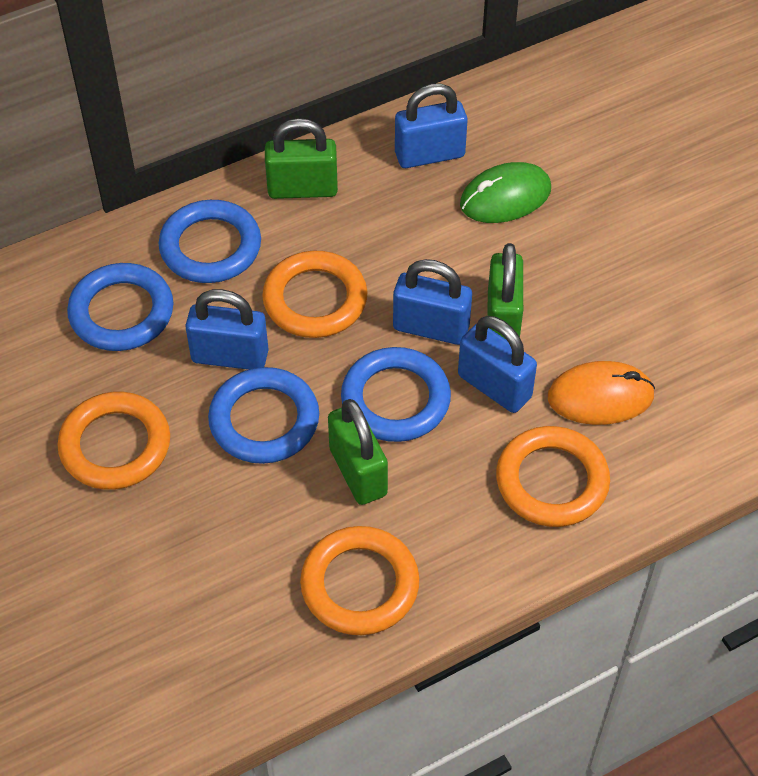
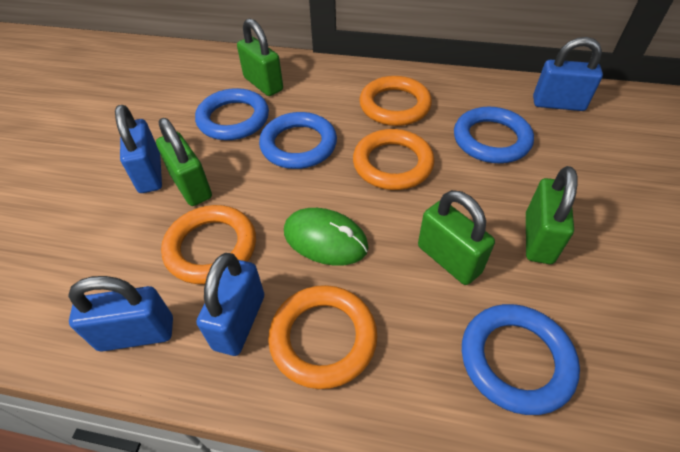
green padlock: 3 -> 4
orange mouse: 1 -> 0

